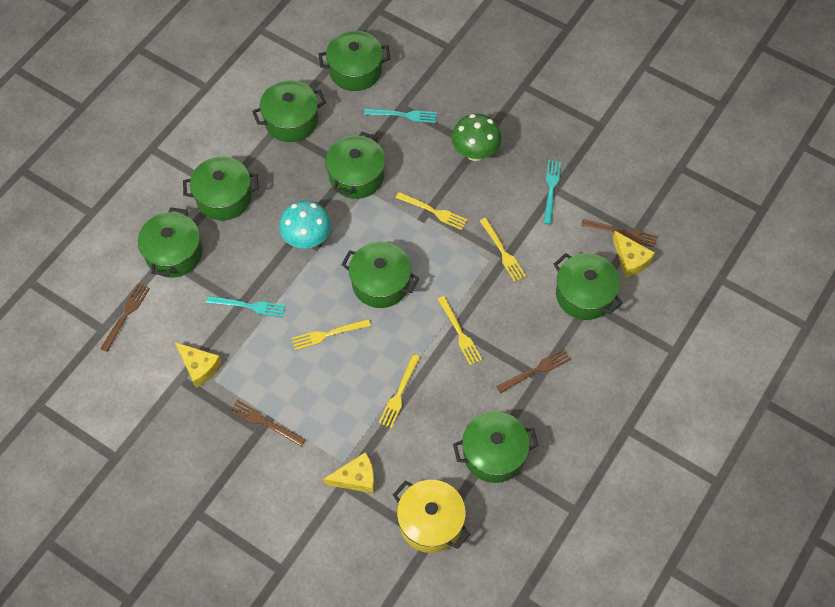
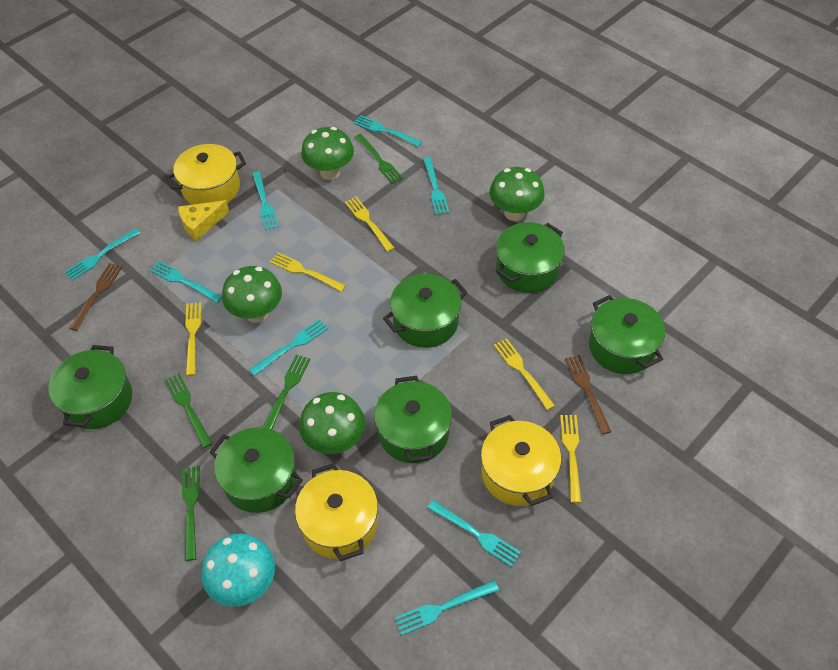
brown fork: 4 -> 2
green fork: 0 -> 4
green mushroom: 1 -> 4
green pot: 8 -> 6
turquoise fork: 3 -> 8
yellow cheese: 3 -> 1
yellow pot: 1 -> 3

